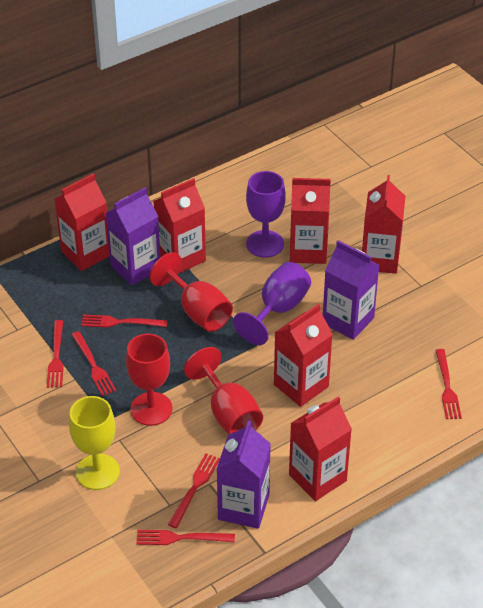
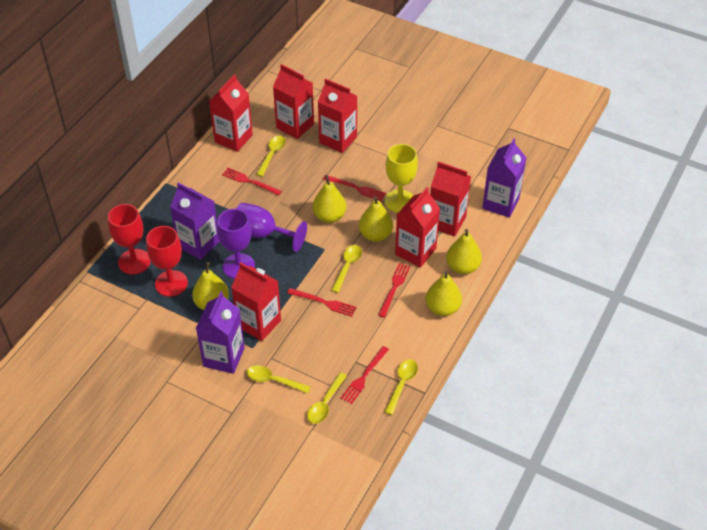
red fork: 6 -> 5
red goblet: 3 -> 2
yellow pear: 0 -> 5
yellow spoon: 0 -> 5

